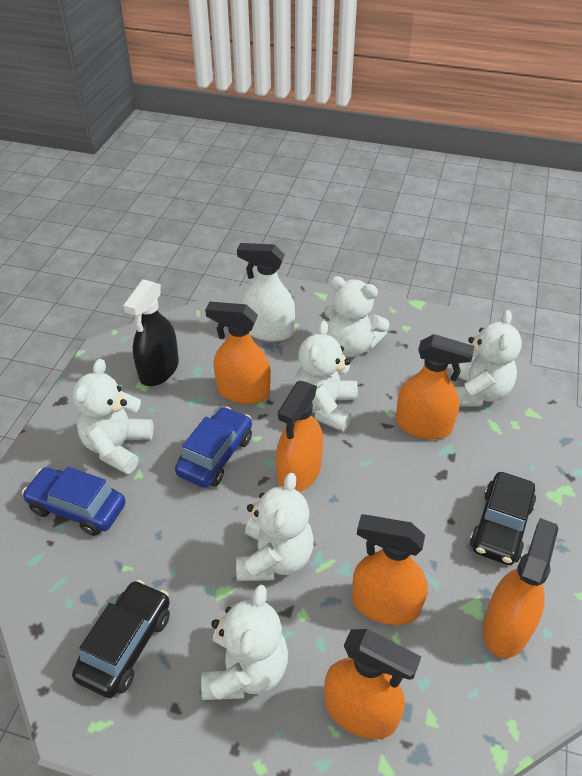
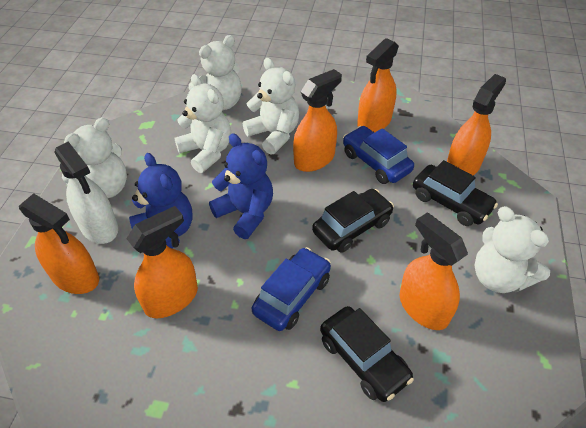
black car: 2 -> 3
black spray bottle: 1 -> 0
blue teddy bear: 0 -> 2
white teddy bear: 6 -> 5

